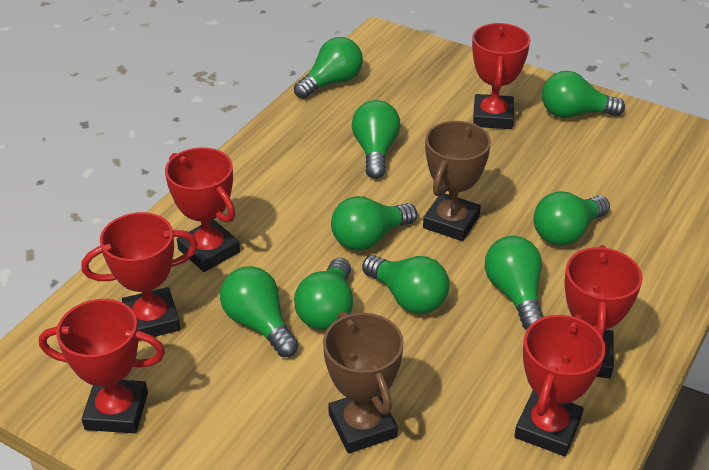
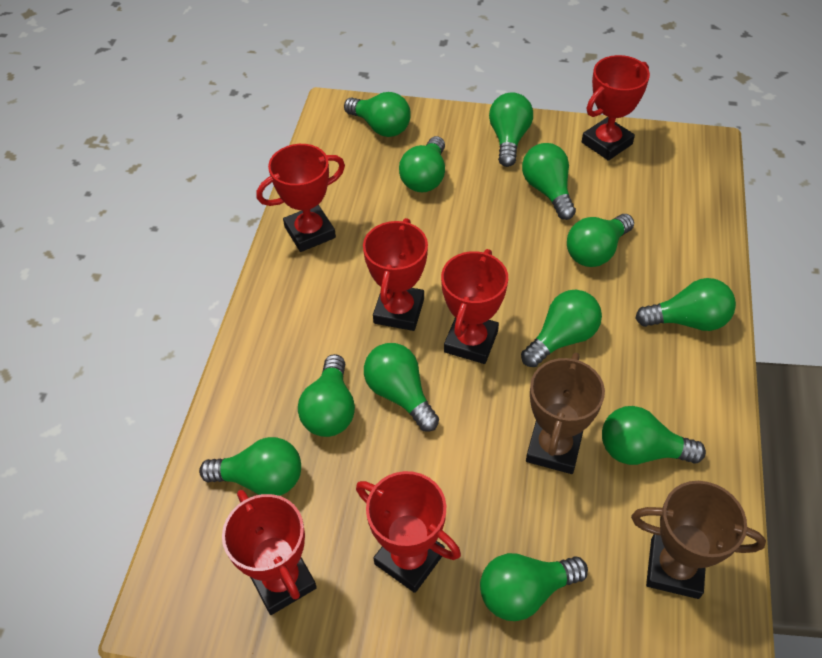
green light bulb: 9 -> 12

